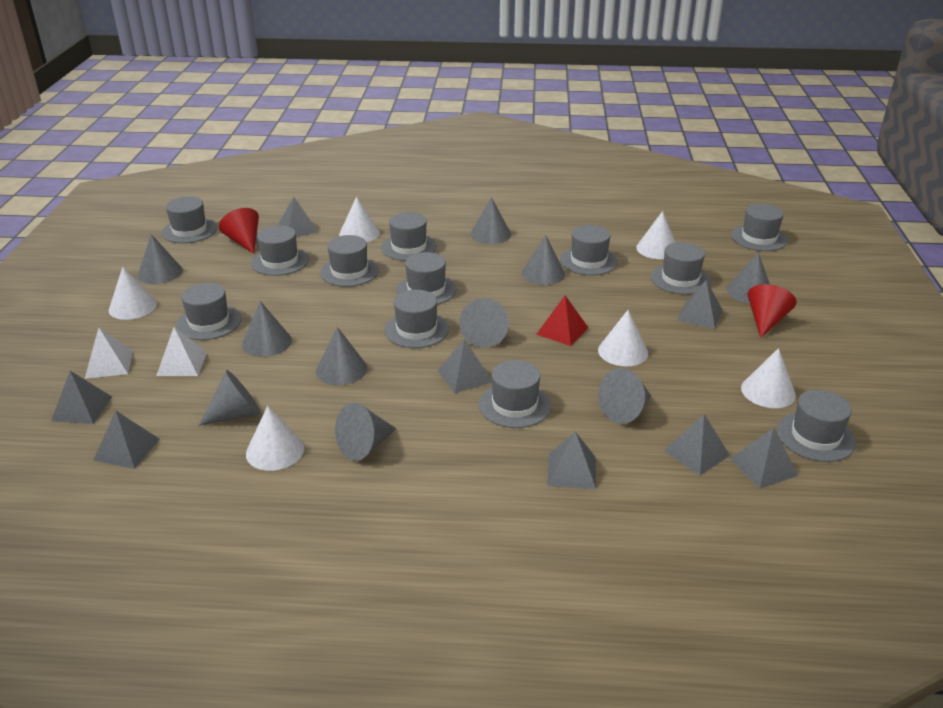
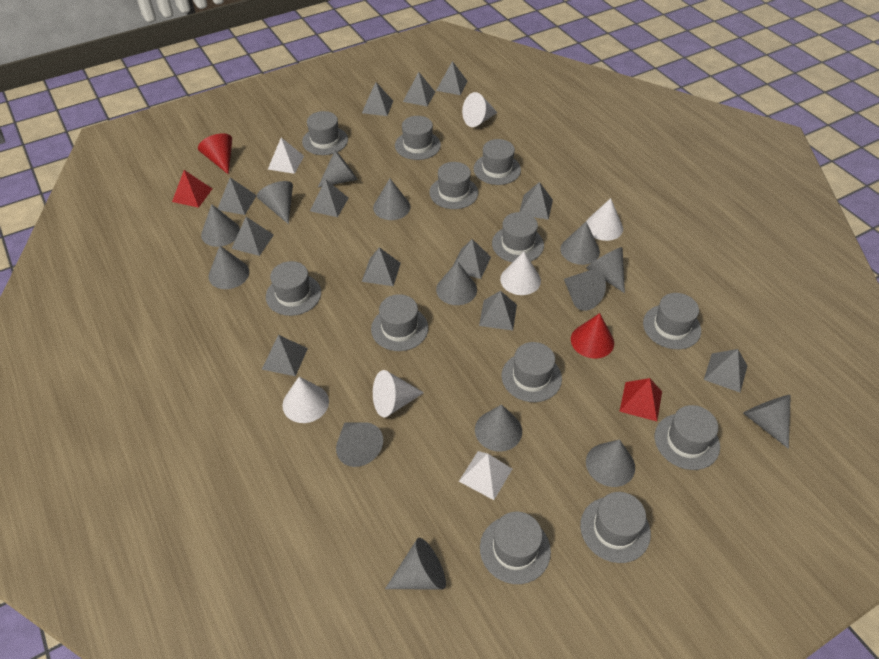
grey cone: 10 -> 14
grey pyramid: 8 -> 12
red pyramid: 1 -> 2
white cone: 6 -> 5

